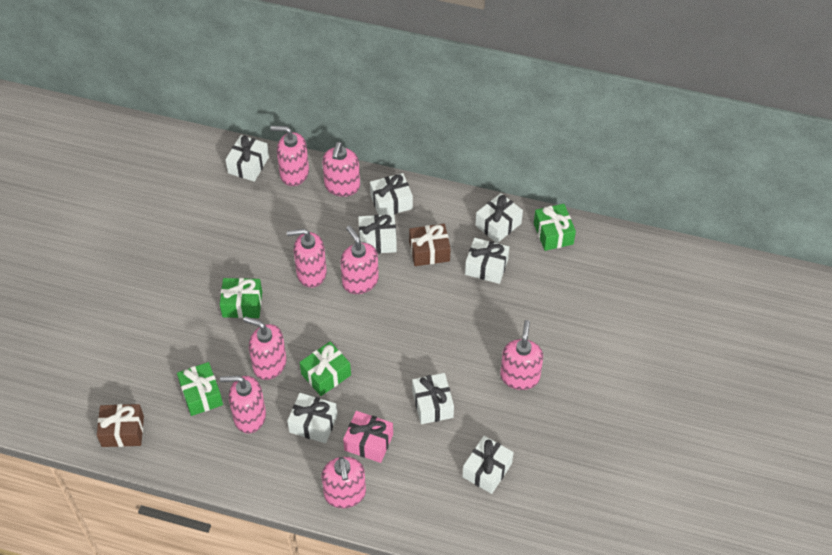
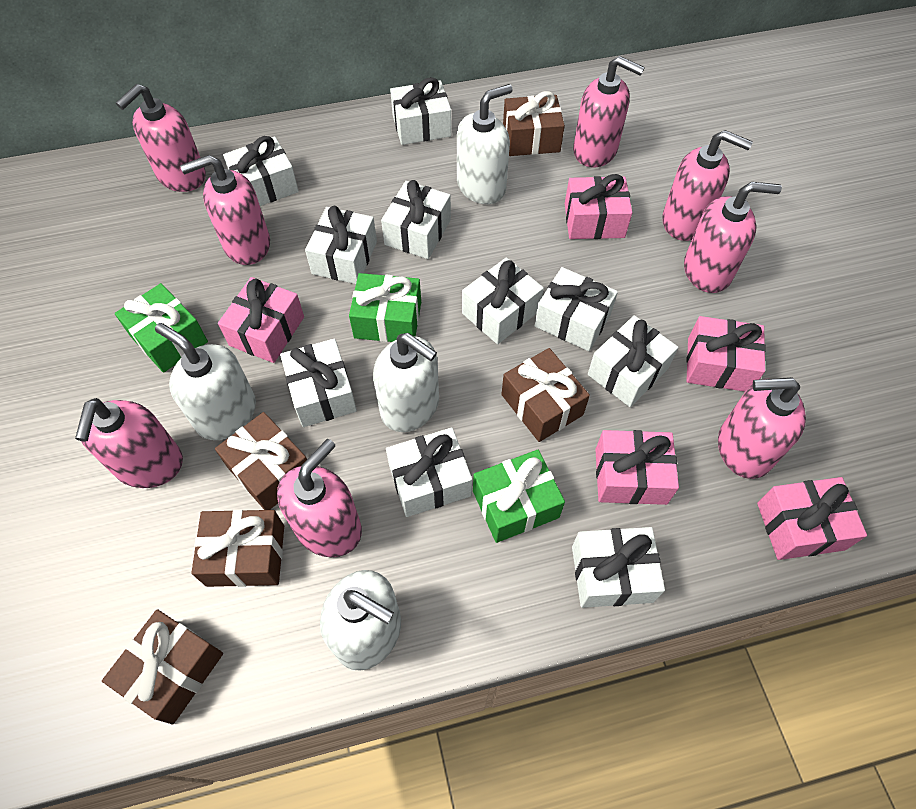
brown gift: 2 -> 5
green gift: 4 -> 3
pink gift: 1 -> 5
white gift: 8 -> 10
white soap dispenser: 0 -> 4

